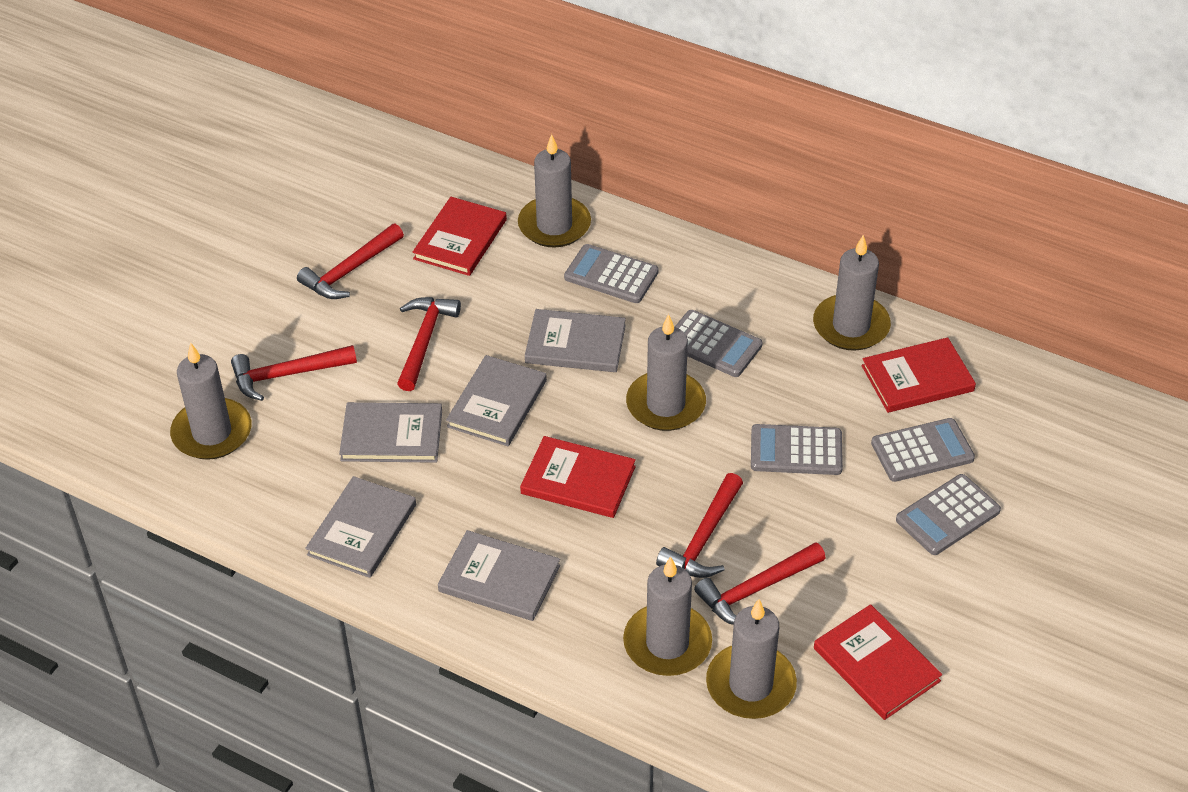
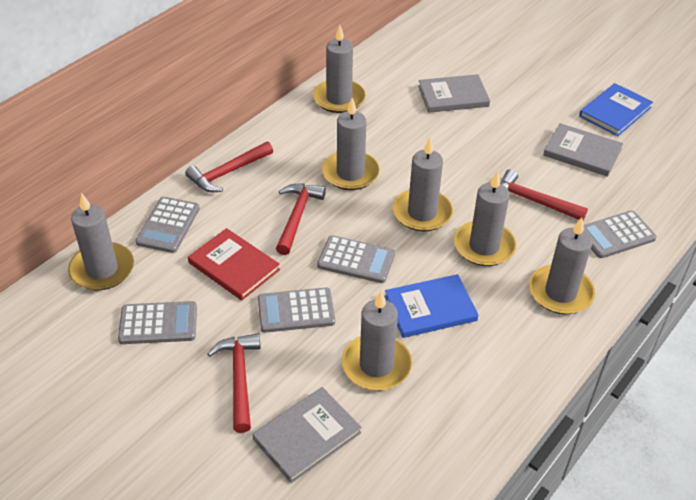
blue book: 0 -> 2
grey book: 5 -> 3
grey candle: 6 -> 7
red book: 4 -> 1
red hammer: 5 -> 4

